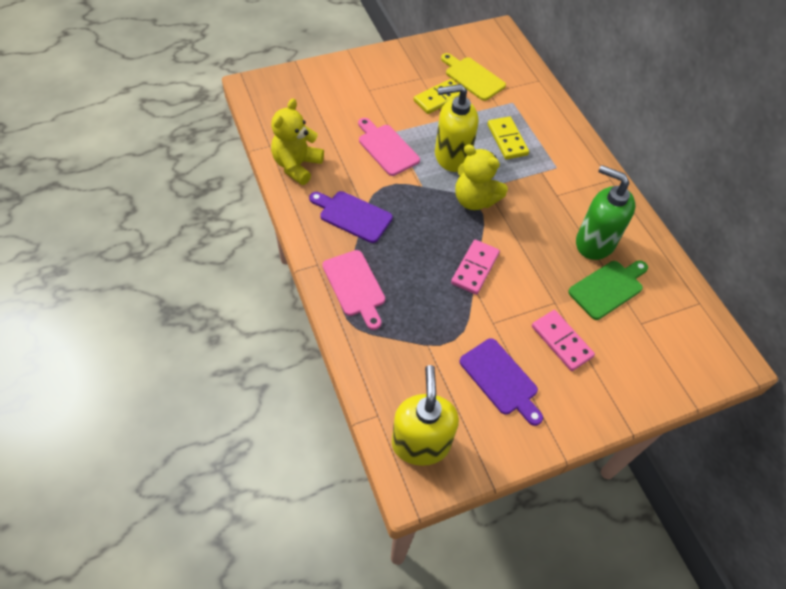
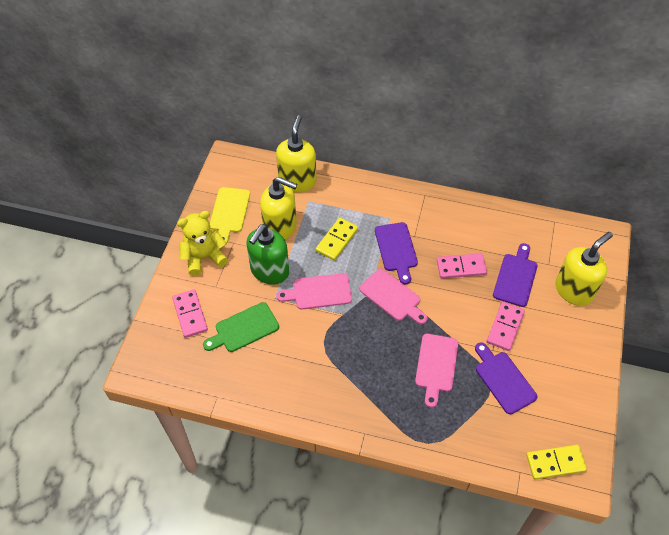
pink cutting board: 2 -> 3
pink domino: 2 -> 3
purple cutting board: 2 -> 3
yellow soap dispenser: 2 -> 3
yellow teddy bear: 2 -> 1

